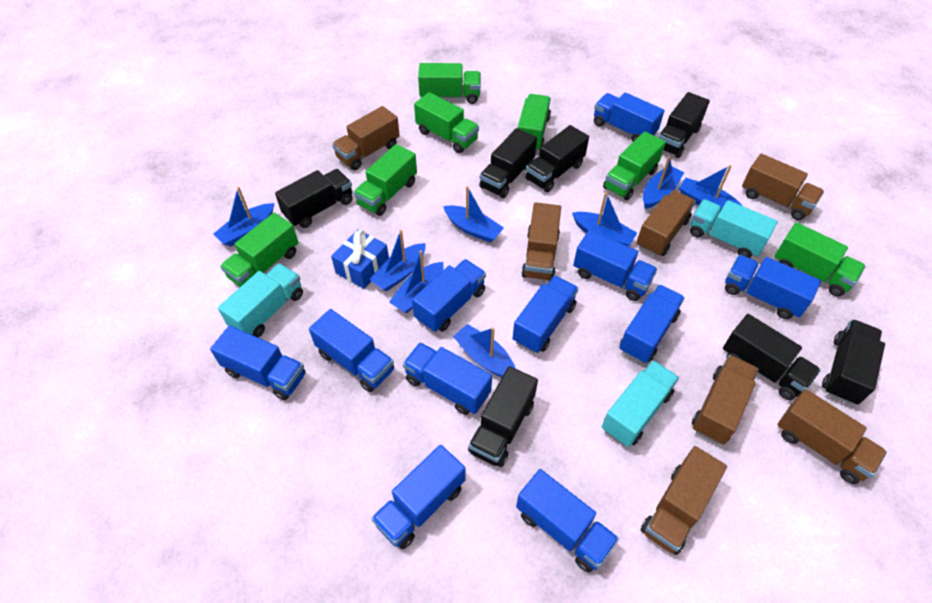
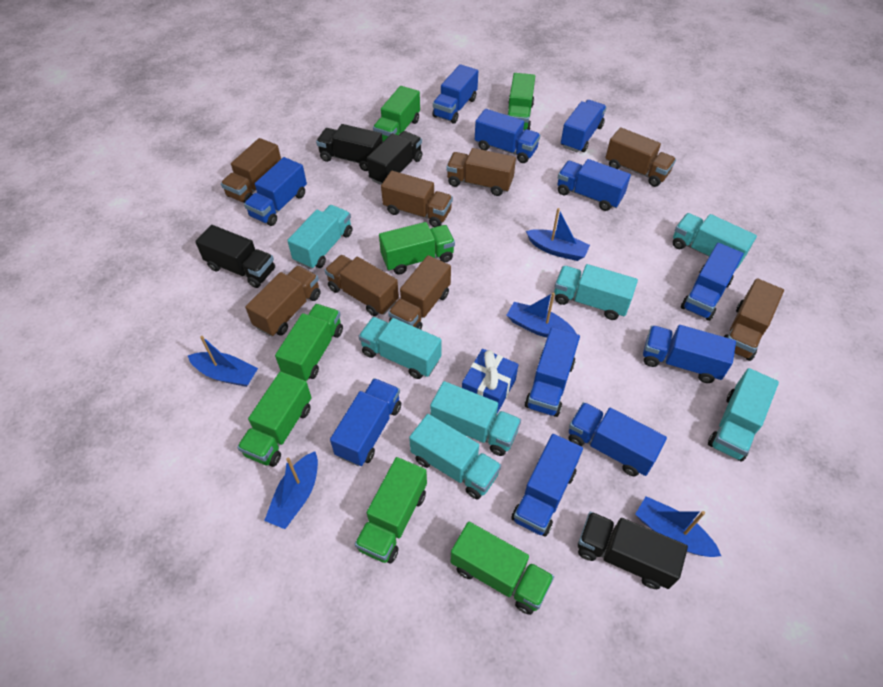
black truck: 7 -> 4
blue boat: 8 -> 5
brown truck: 7 -> 8
turquoise truck: 3 -> 7

